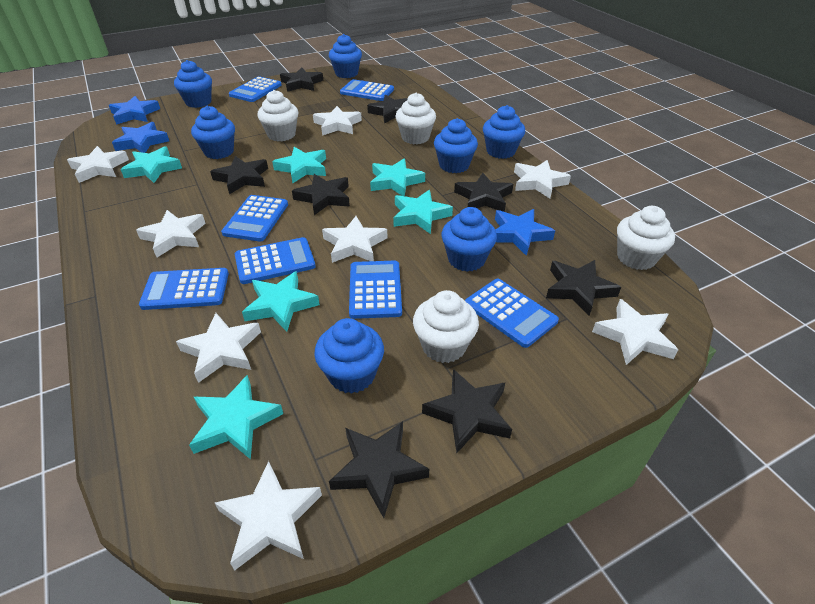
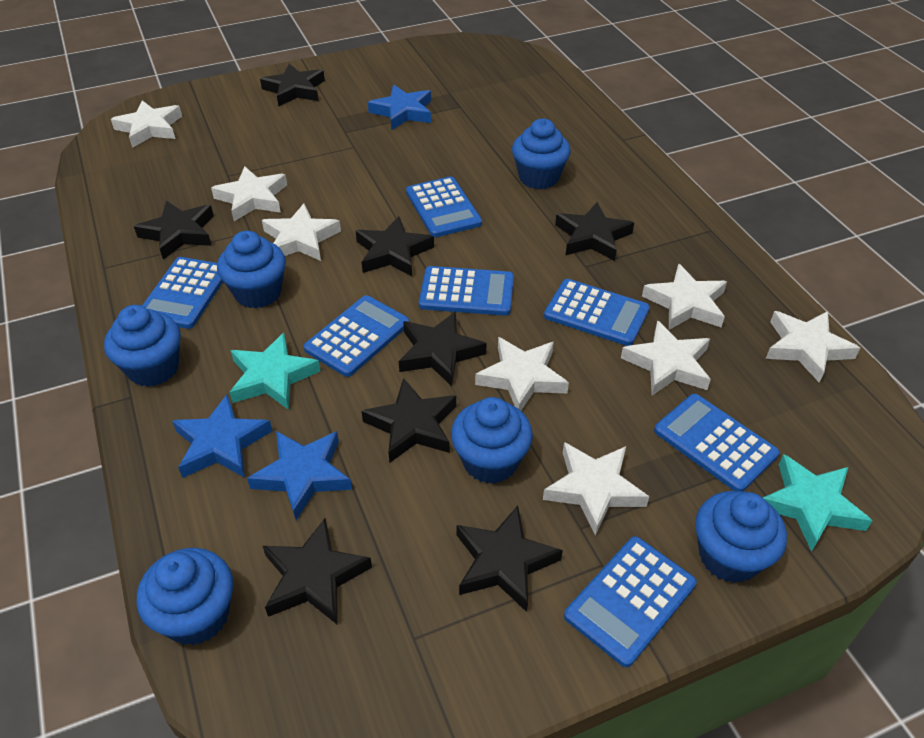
blue cupcake: 7 -> 6
turquoise star: 6 -> 2
white cupcake: 4 -> 0

